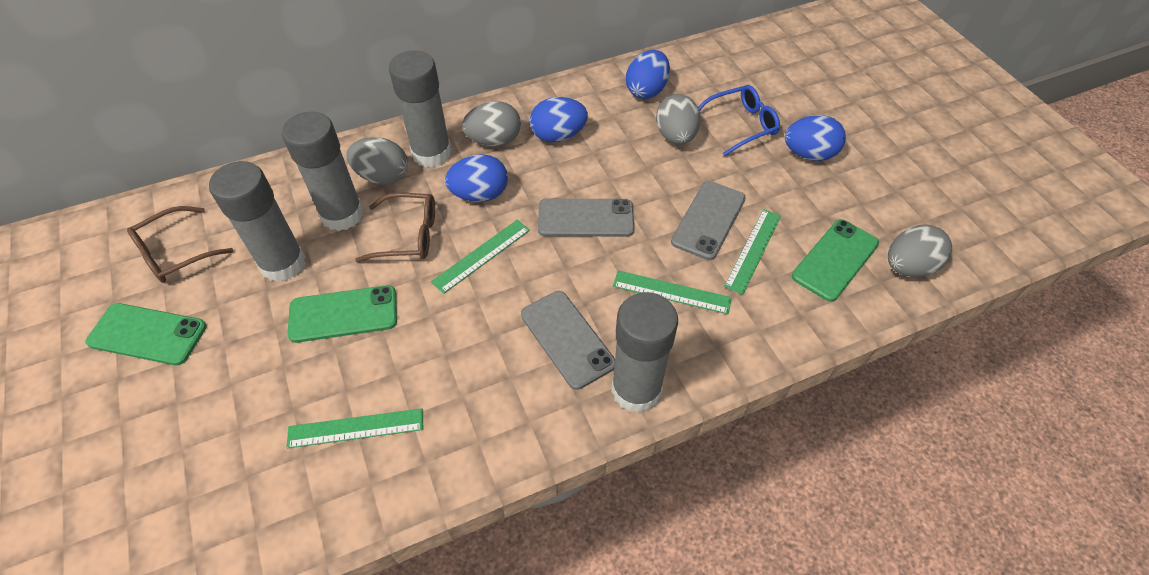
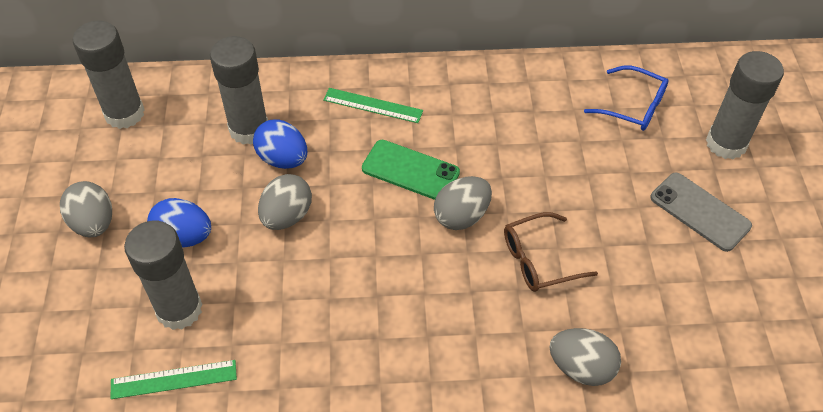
blue egg: 4 -> 2
brown glasses: 2 -> 1
green phone: 3 -> 1
green ruler: 4 -> 2
grey phone: 3 -> 1

